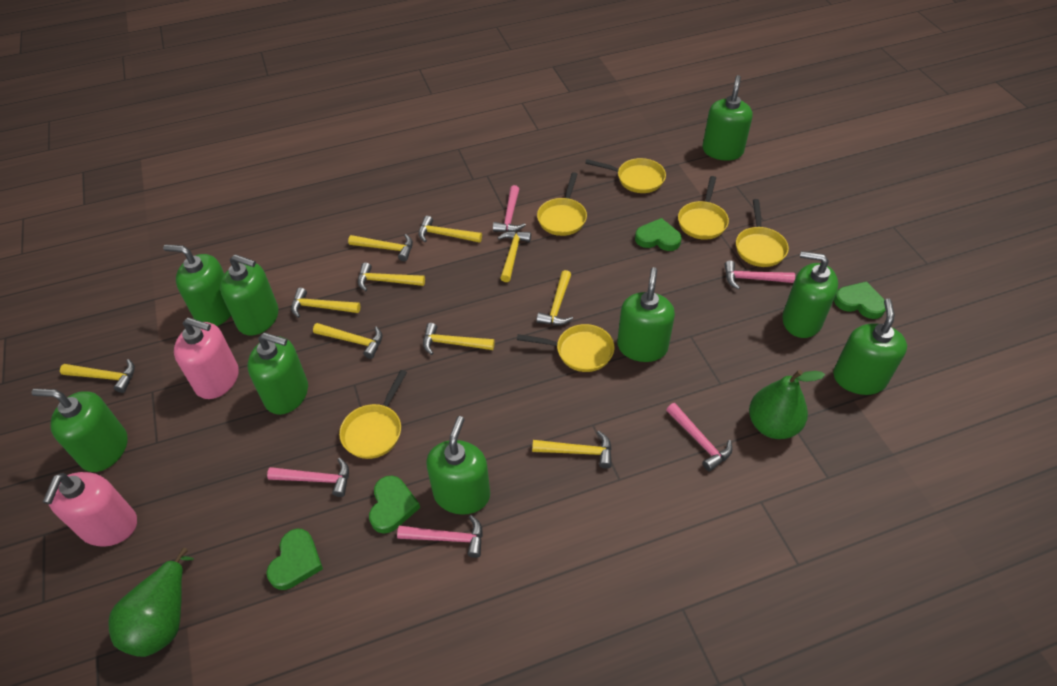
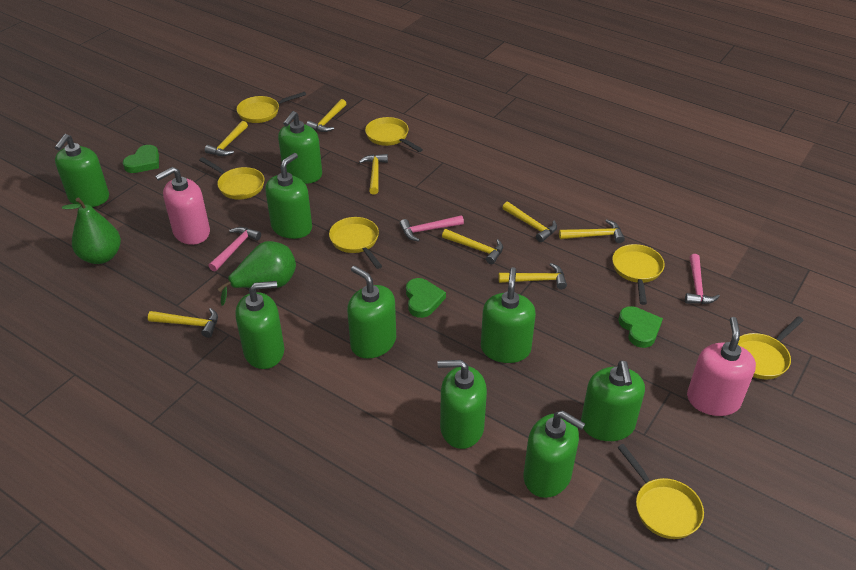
green heart: 4 -> 3
pink hammer: 5 -> 3
yellow hammer: 10 -> 8
yellow pan: 6 -> 7

